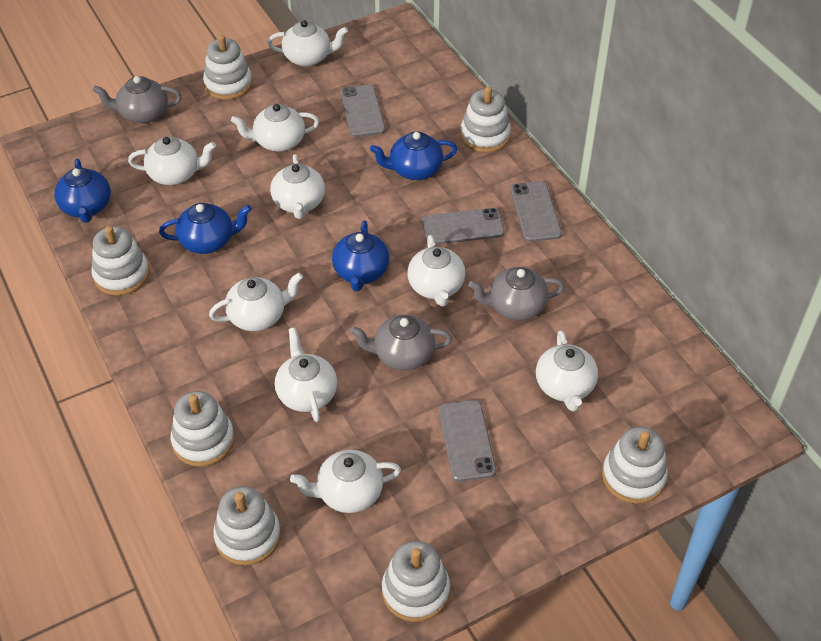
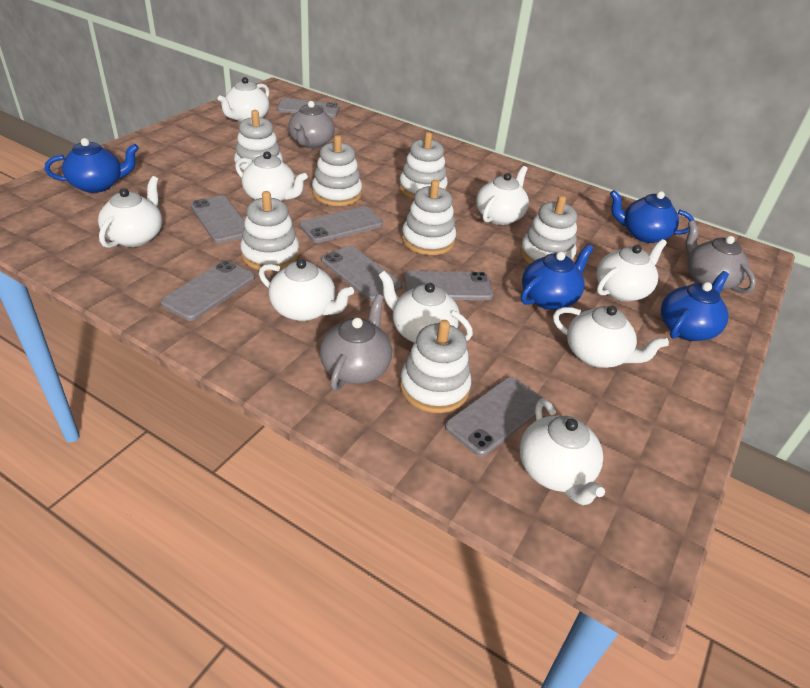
grey phone: 4 -> 7

